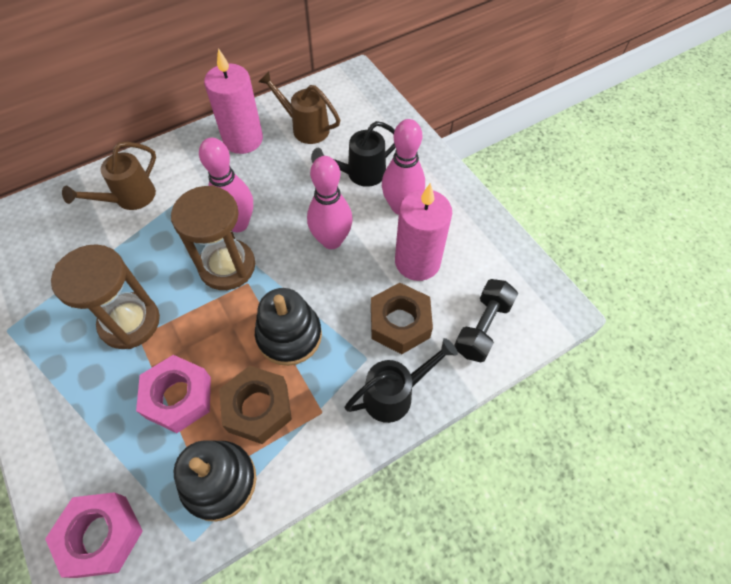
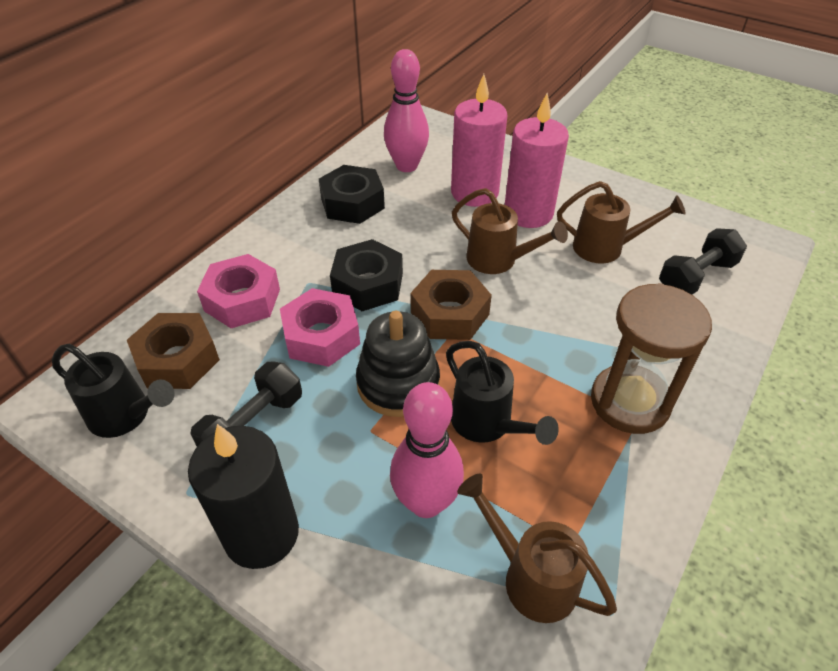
black candle: 0 -> 1
black dumbbell: 1 -> 2
black nut: 0 -> 2
black stacking toy: 2 -> 1
brown hourglass: 2 -> 1
brown watering can: 2 -> 3
pink bowling pin: 3 -> 2

